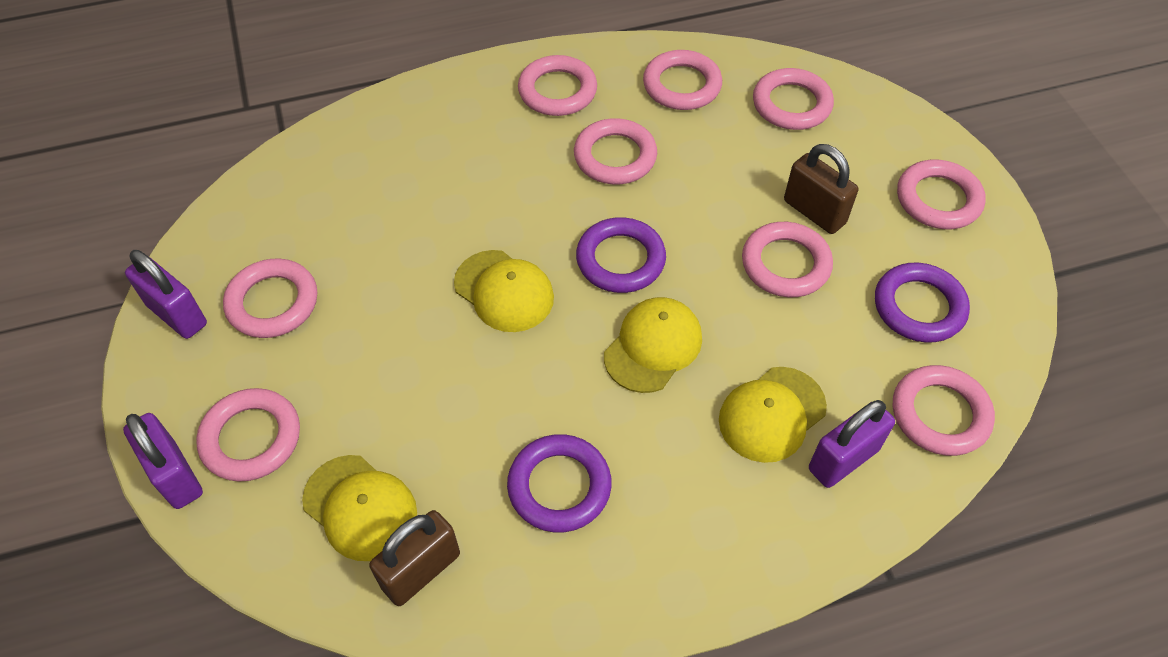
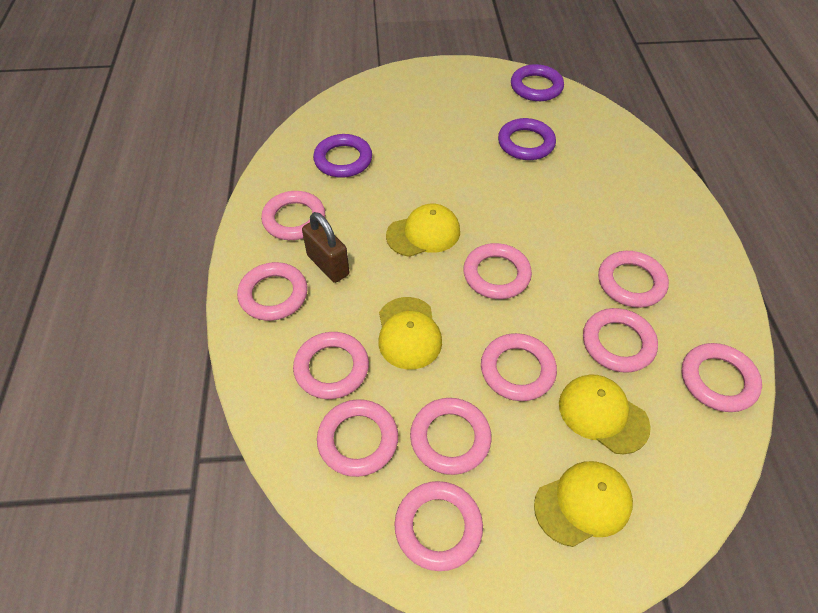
brown padlock: 2 -> 1
pink ring: 9 -> 11
purple padlock: 3 -> 0

